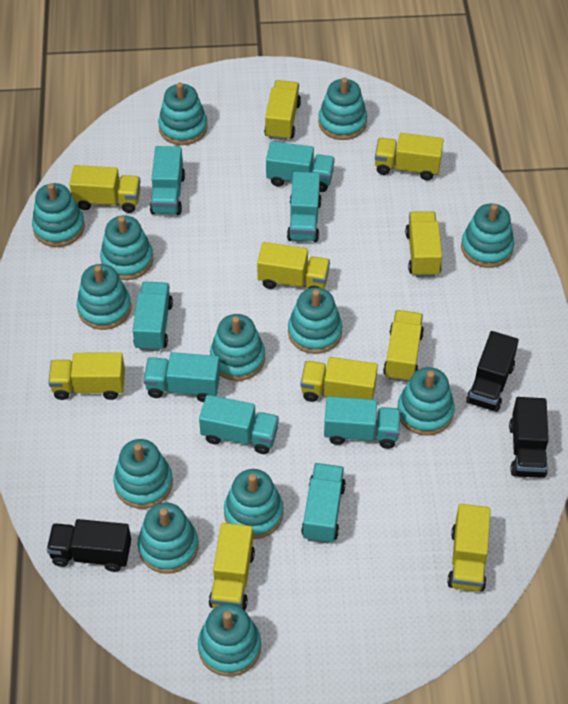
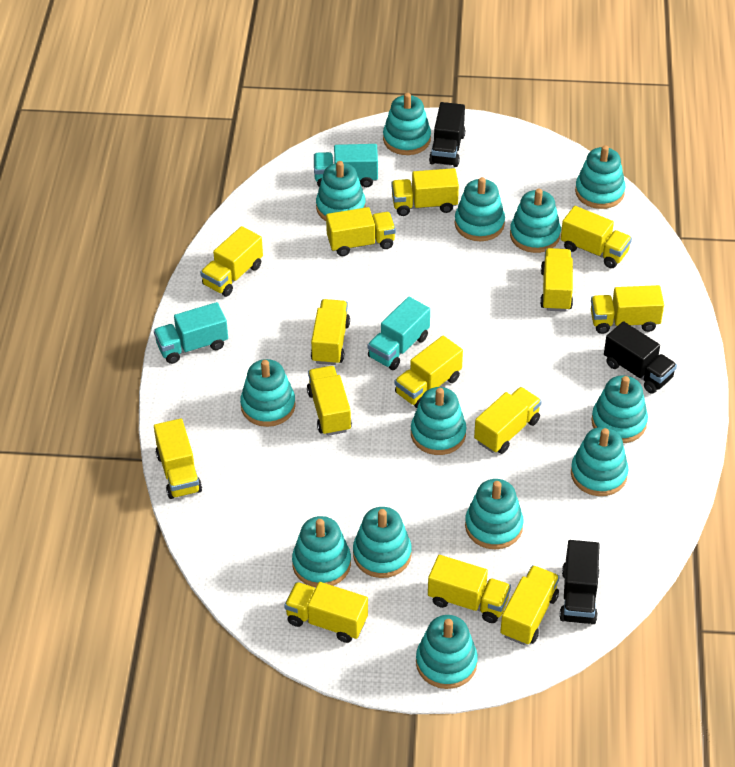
turquoise truck: 8 -> 3
yellow truck: 10 -> 14

